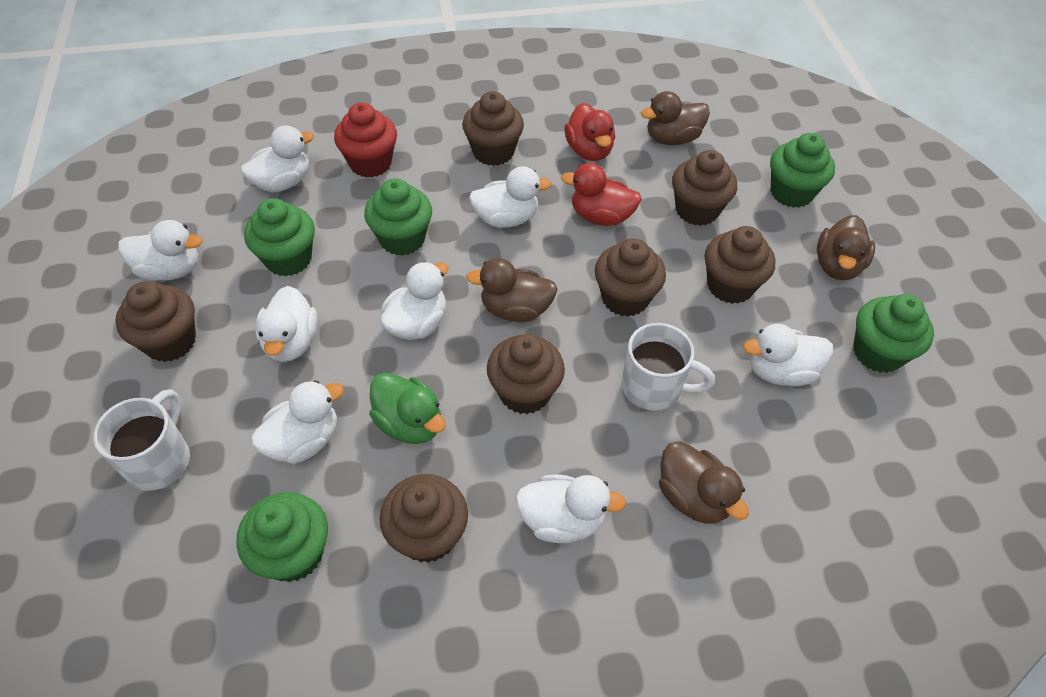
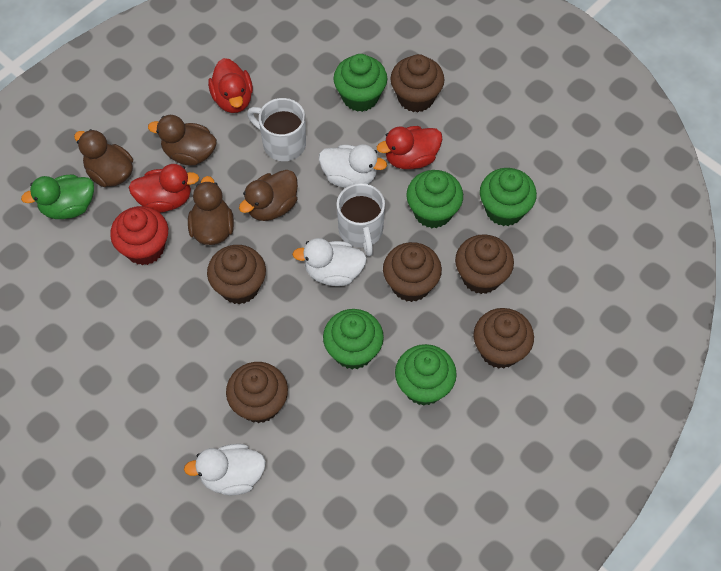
brown cupcake: 7 -> 6
red duck: 2 -> 3
white duck: 8 -> 3

